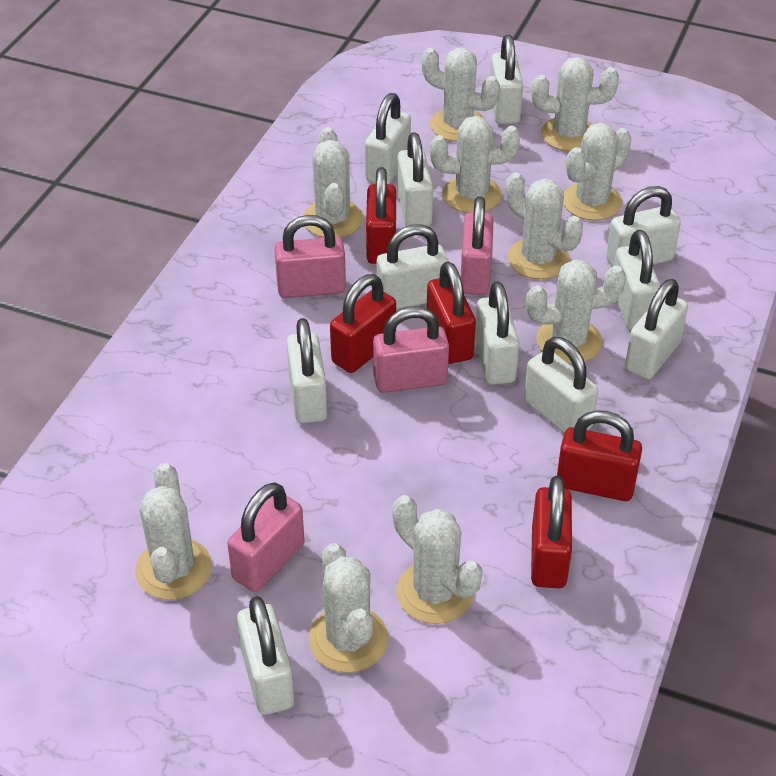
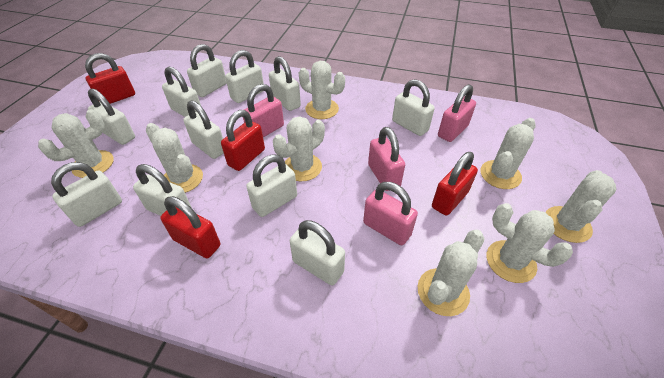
red padlock: 5 -> 4
white cactus: 10 -> 8

